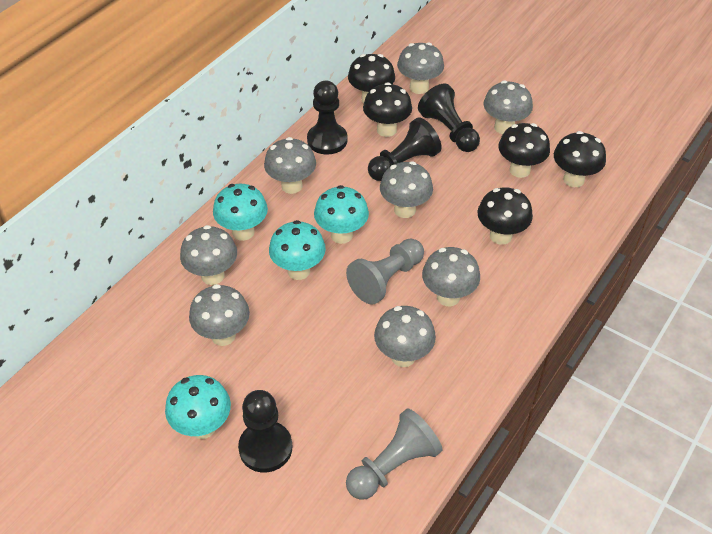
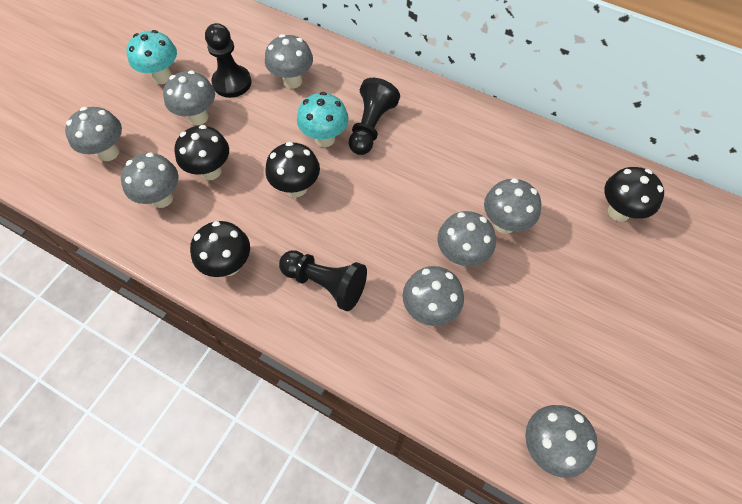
black mushroom: 5 -> 4
black pawn: 4 -> 3
grey pawn: 2 -> 0
turquoise mushroom: 4 -> 2

